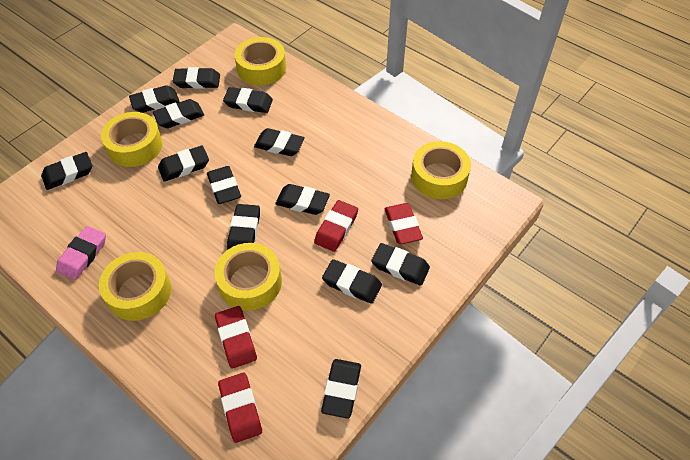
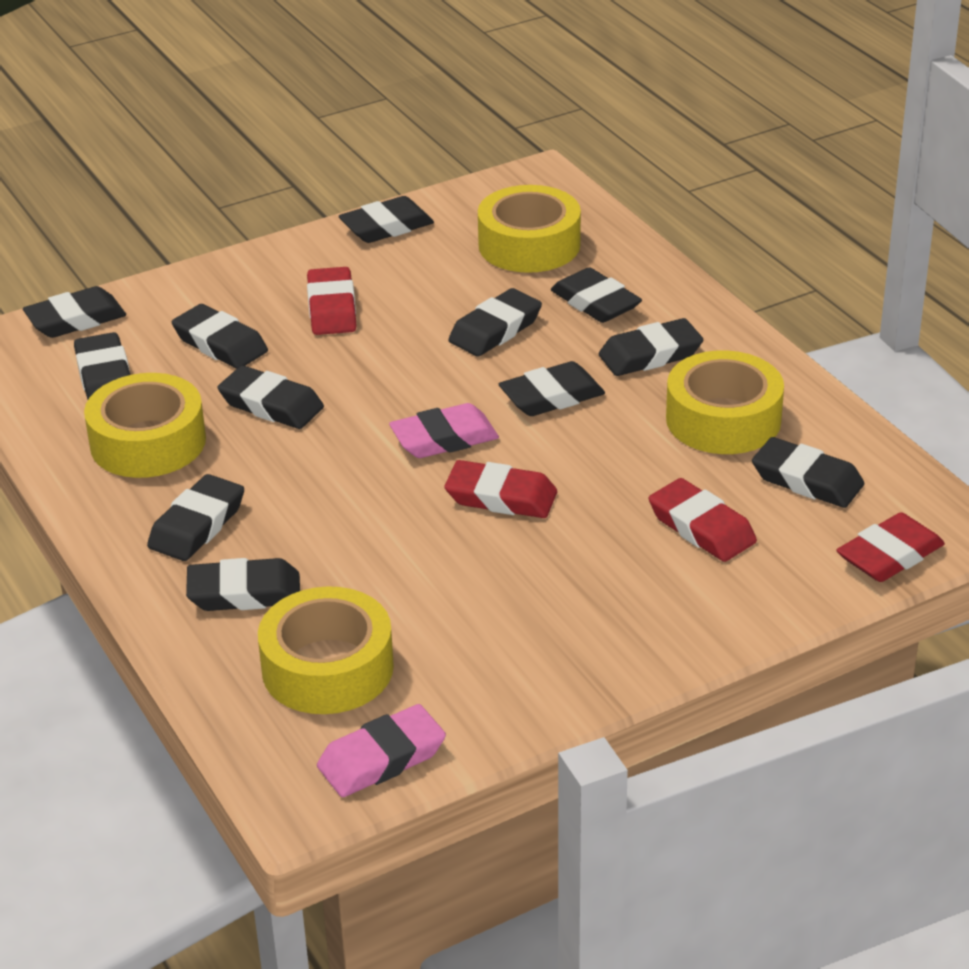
black eraser: 13 -> 12
pink eraser: 1 -> 2
yellow tape: 5 -> 4

